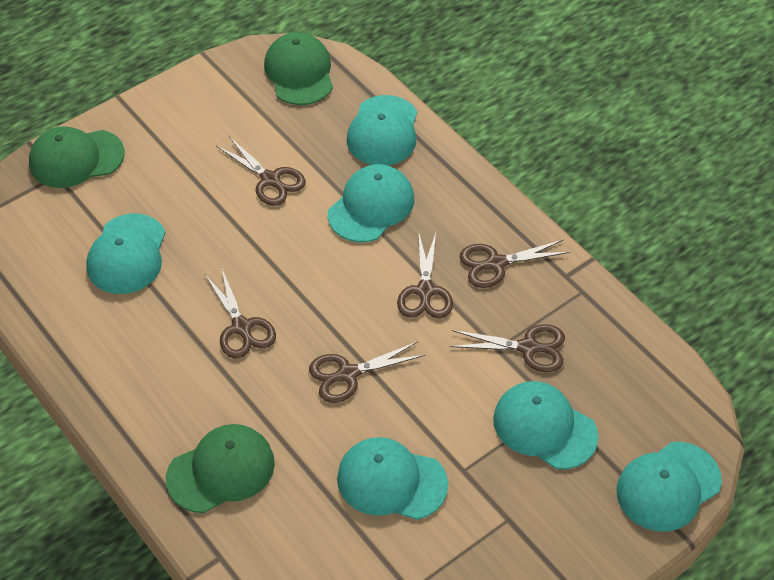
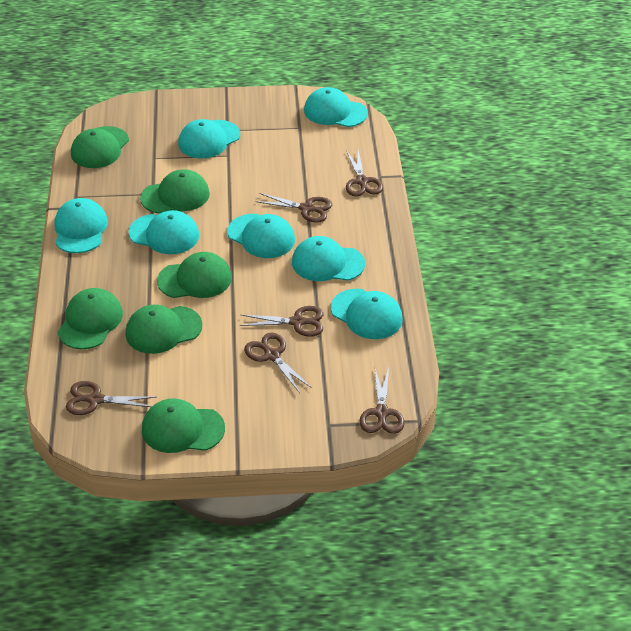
green cap: 3 -> 6
turquoise cap: 6 -> 7

